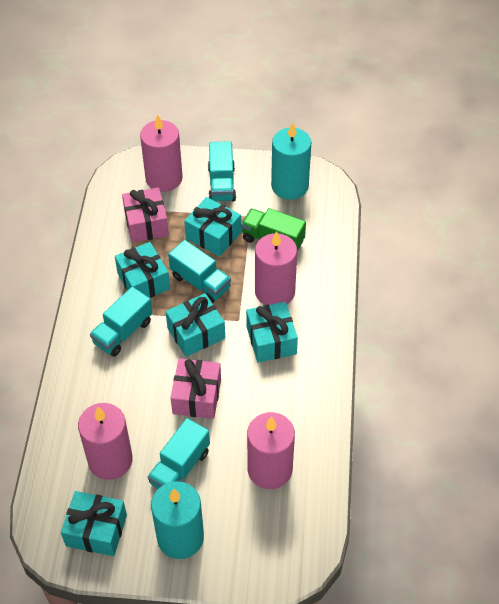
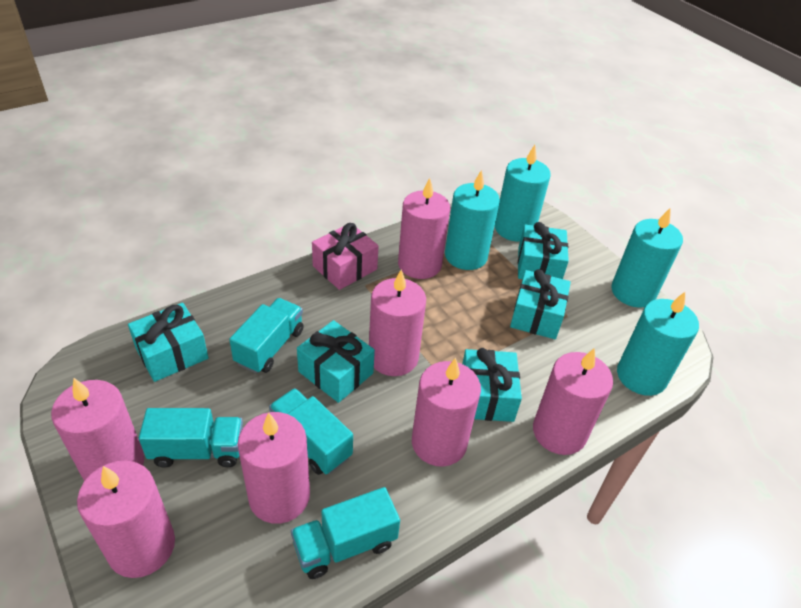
green truck: 1 -> 0
pink candle: 4 -> 7
pink gift: 2 -> 1
turquoise candle: 2 -> 4

